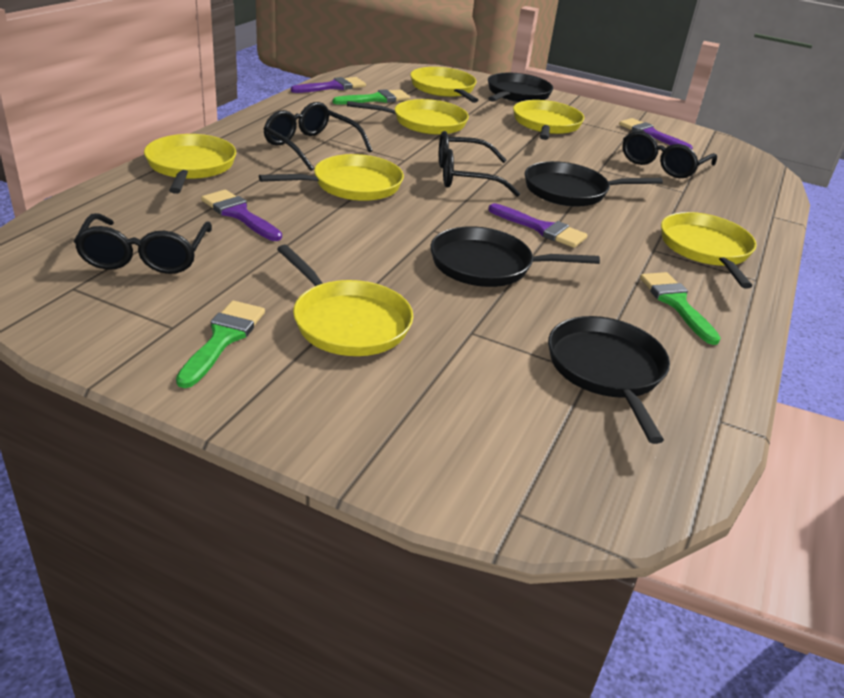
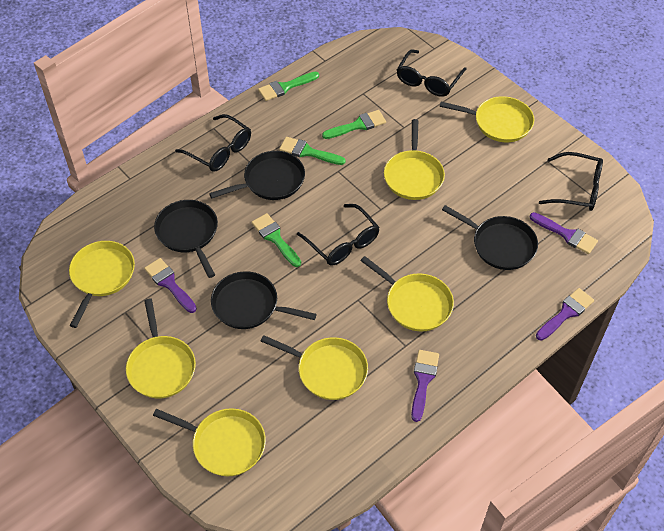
green brush: 3 -> 4

